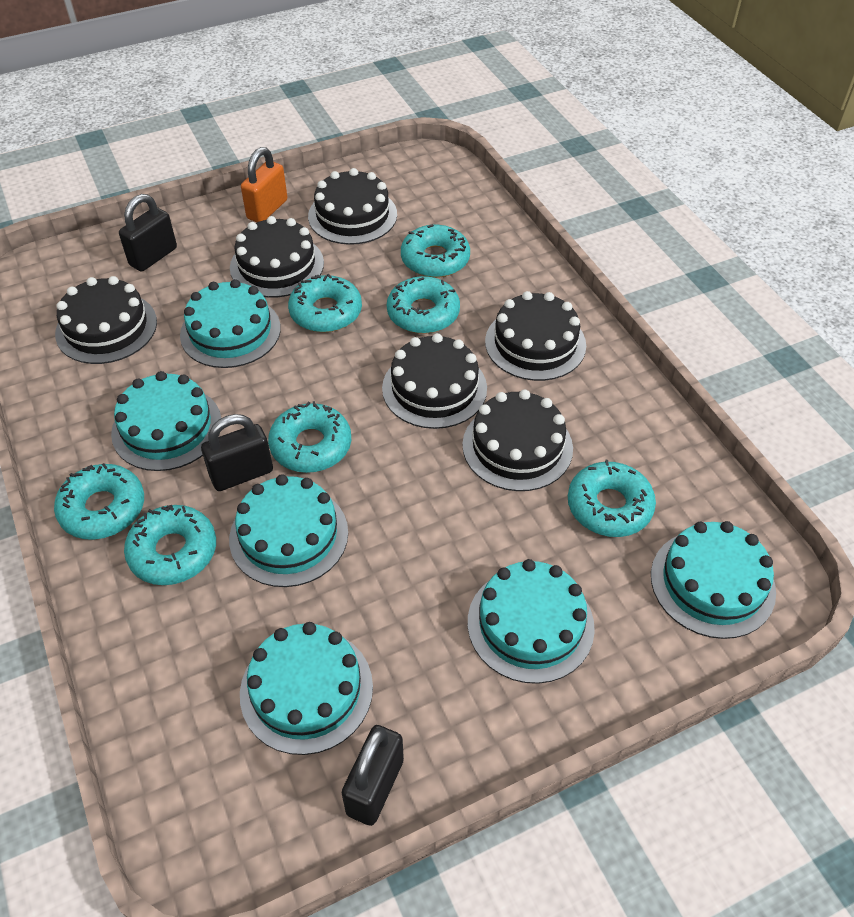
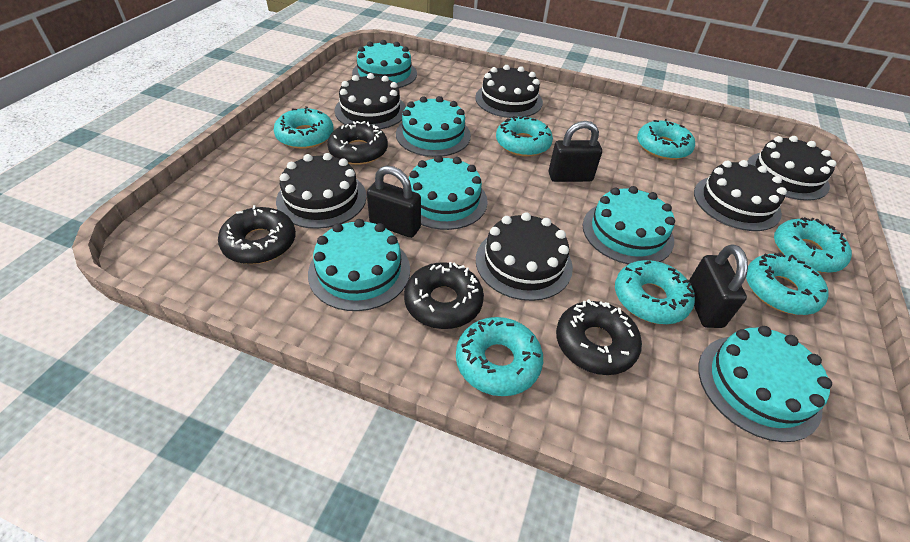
black donut: 0 -> 4
orange padlock: 1 -> 0

